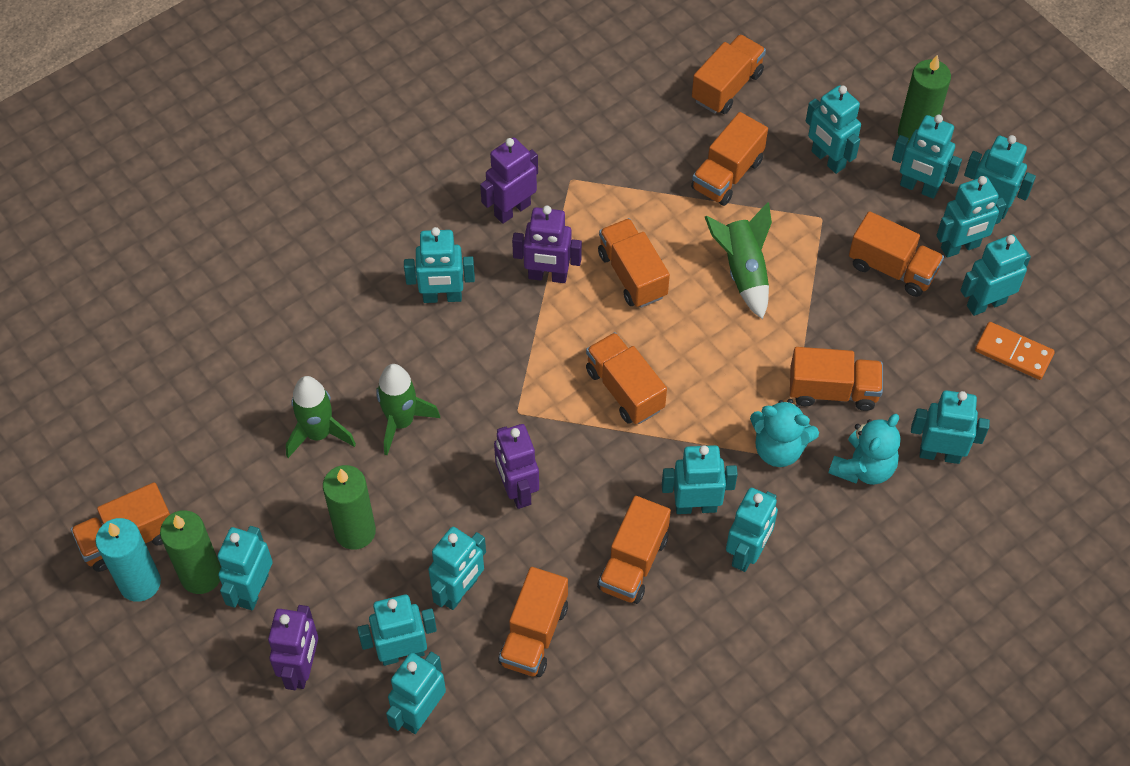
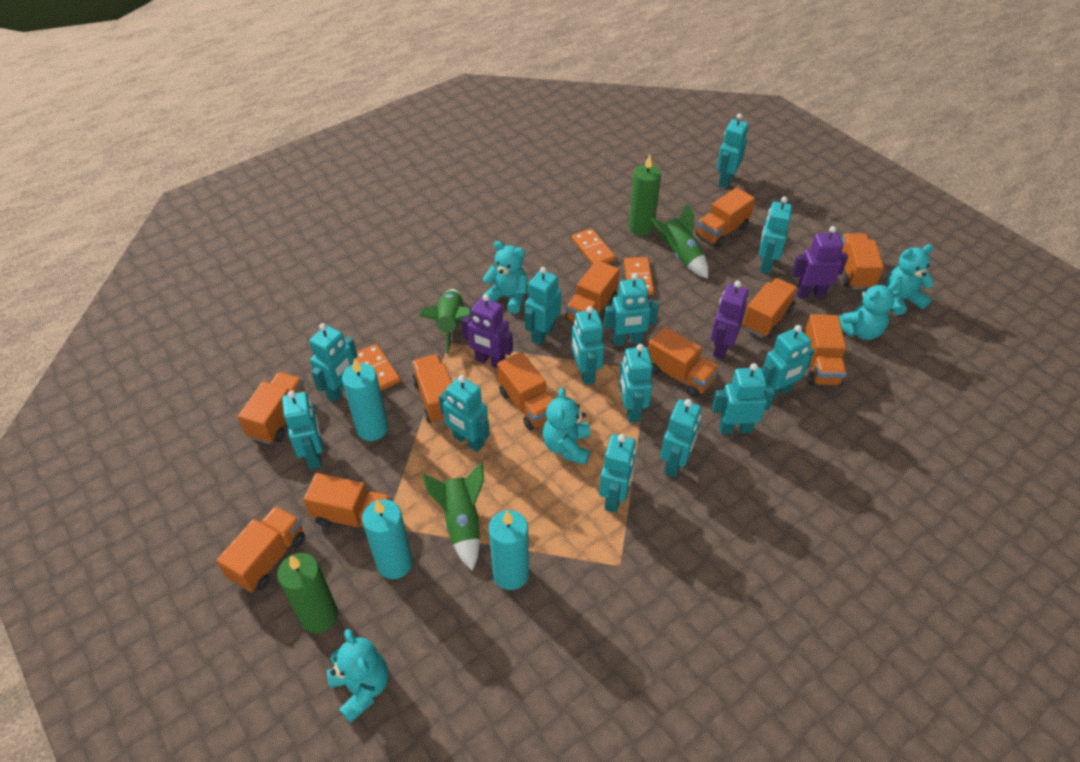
green candle: 3 -> 2
orange domino: 1 -> 3
orange truck: 9 -> 11
purple robot: 4 -> 3
turquoise candle: 1 -> 3
turquoise teddy bear: 2 -> 5

